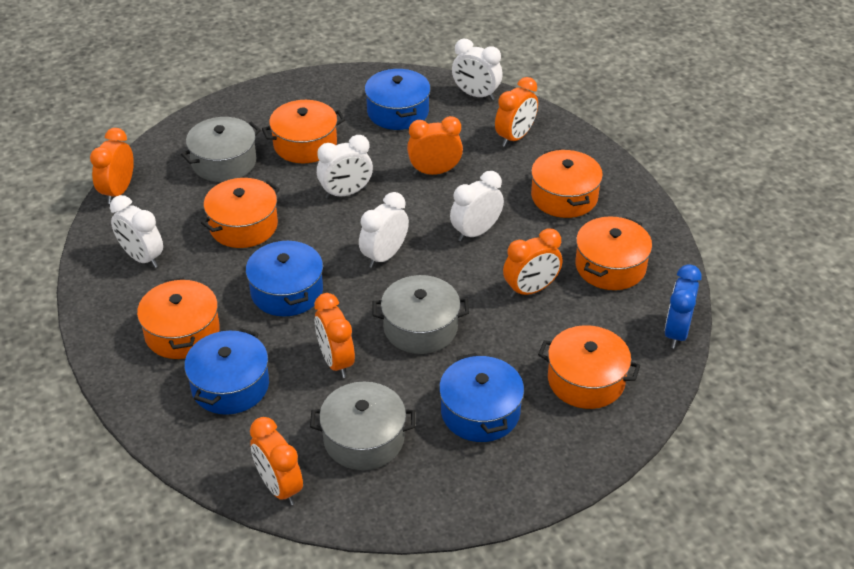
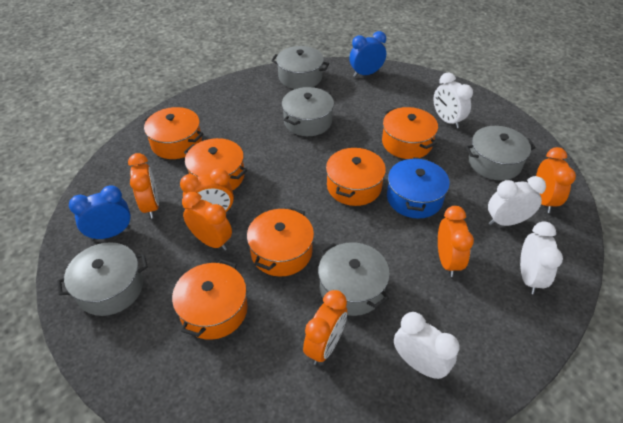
blue clock: 1 -> 2
blue pot: 4 -> 1
grey pot: 3 -> 5
white clock: 5 -> 4

